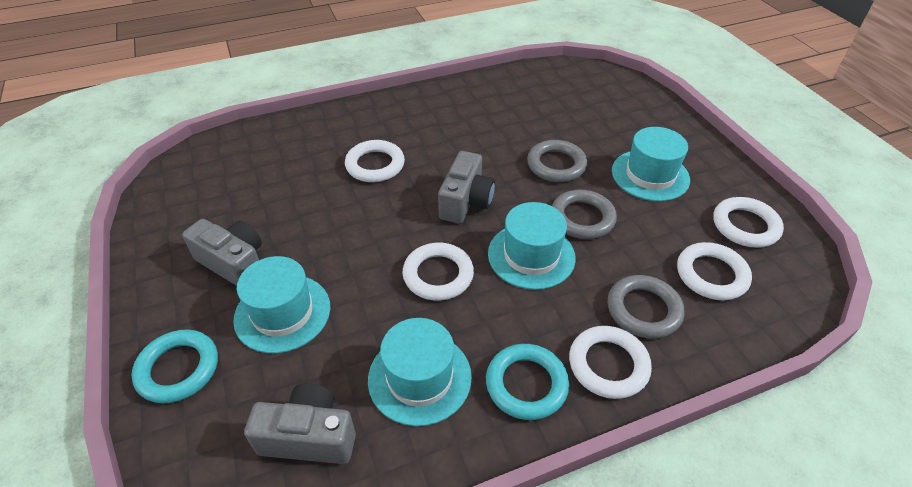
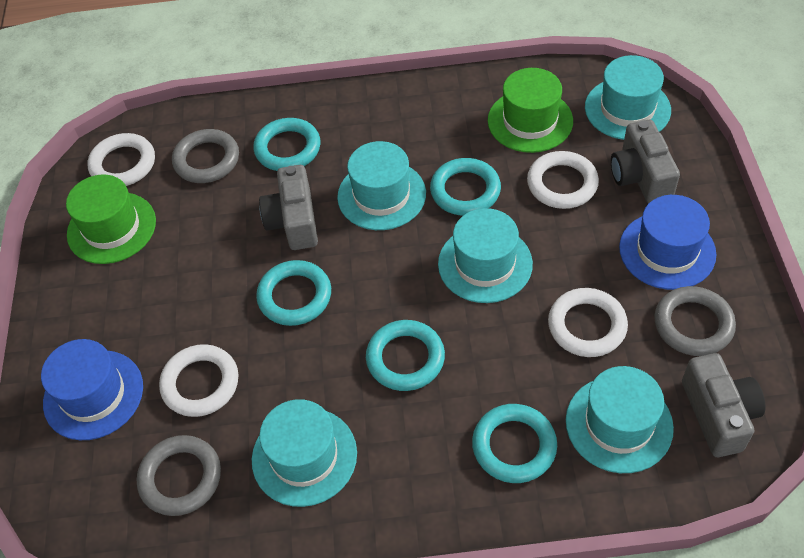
blue hat: 0 -> 2
green hat: 0 -> 2
turquoise hat: 4 -> 5
turquoise ring: 2 -> 5
white ring: 5 -> 4

